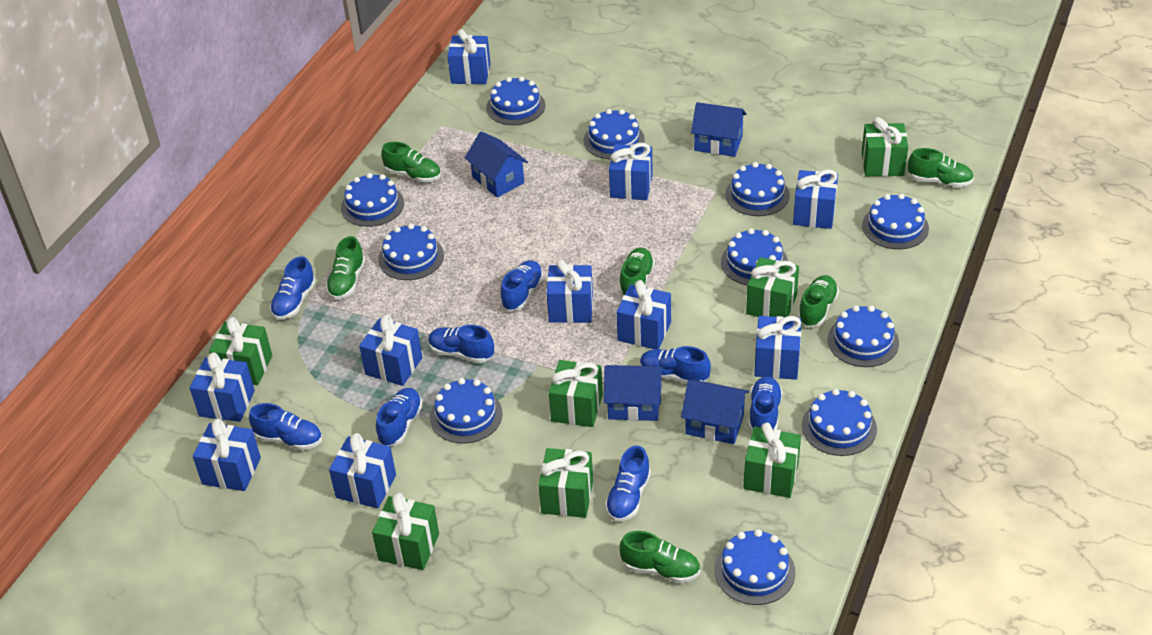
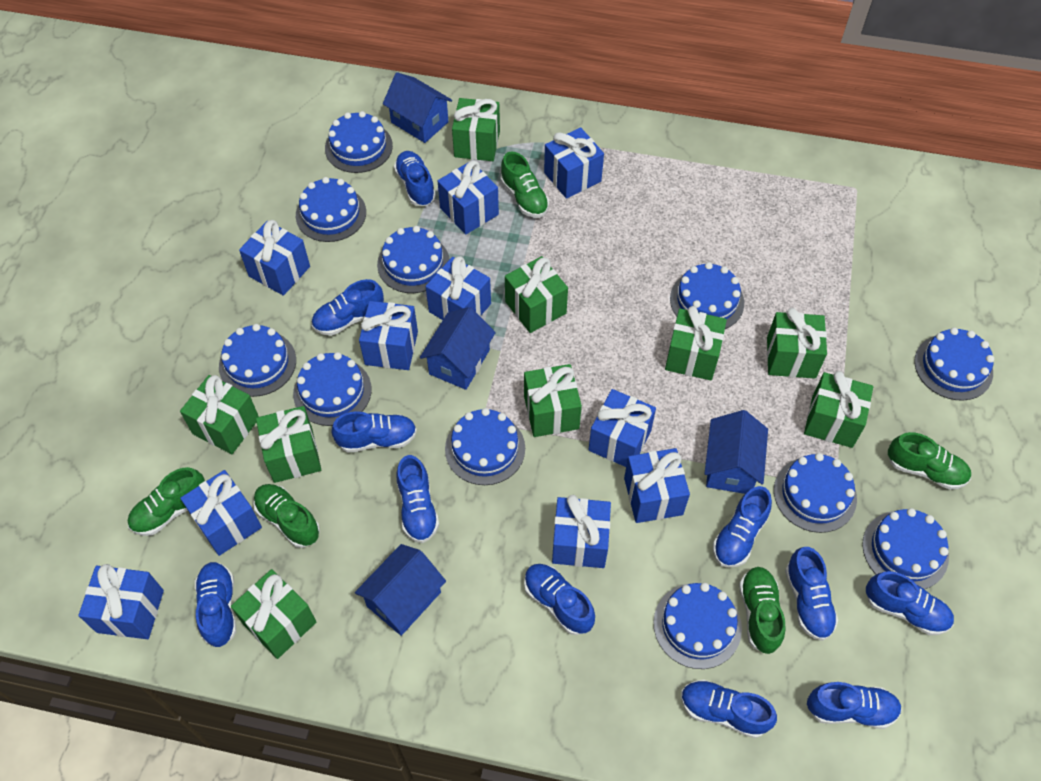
blue shoe: 8 -> 11
green gift: 7 -> 9
green shoe: 6 -> 5

